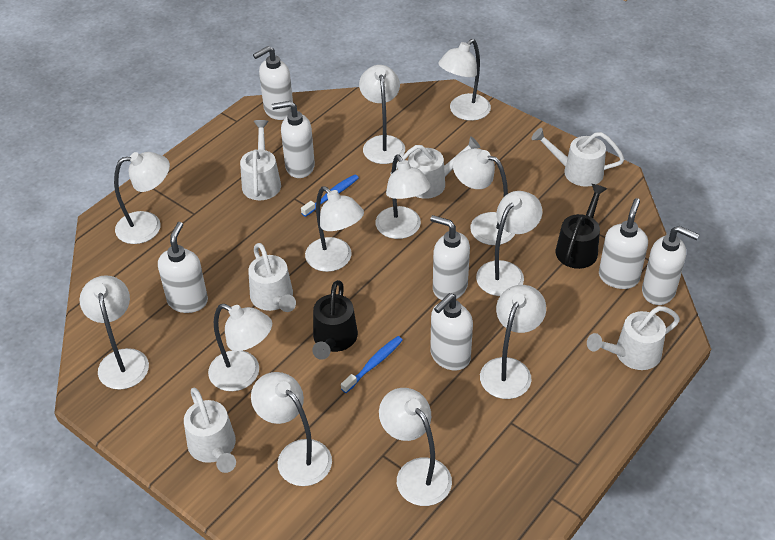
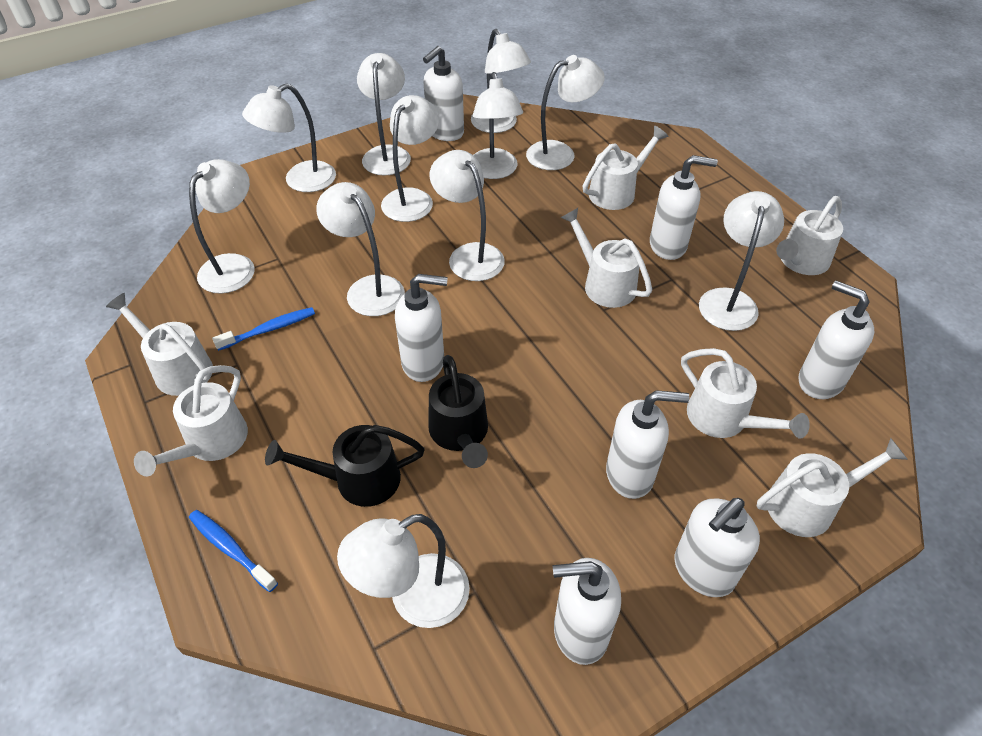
white lamp: 12 -> 11
white watering can: 6 -> 7

